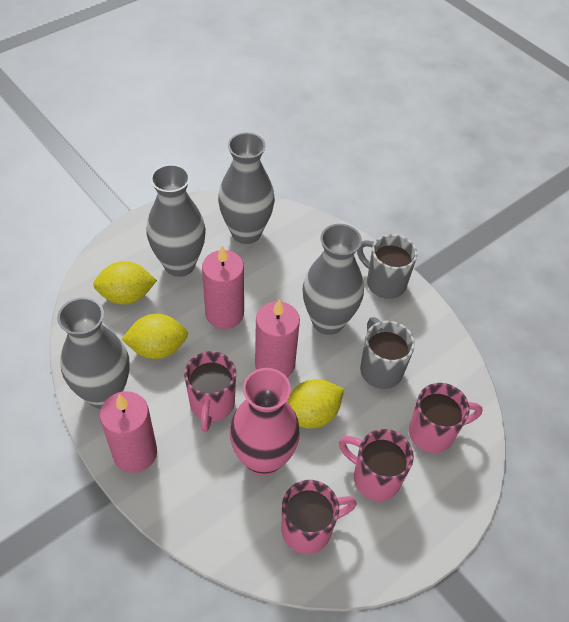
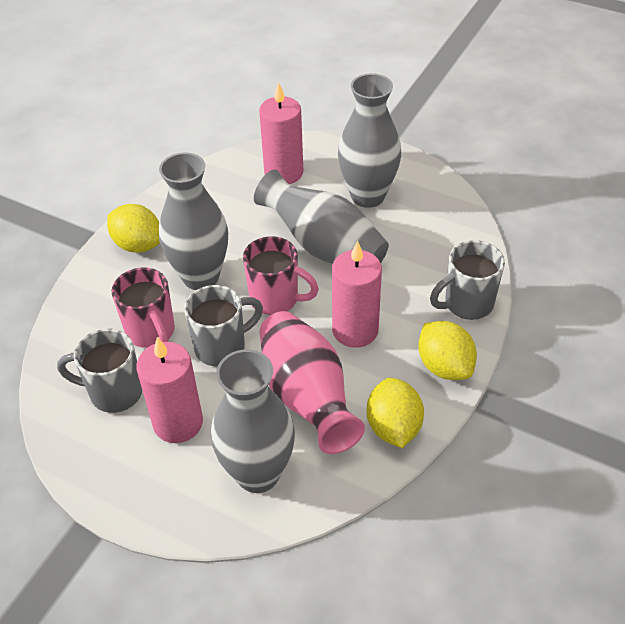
grey mug: 2 -> 3
pink mug: 4 -> 2

